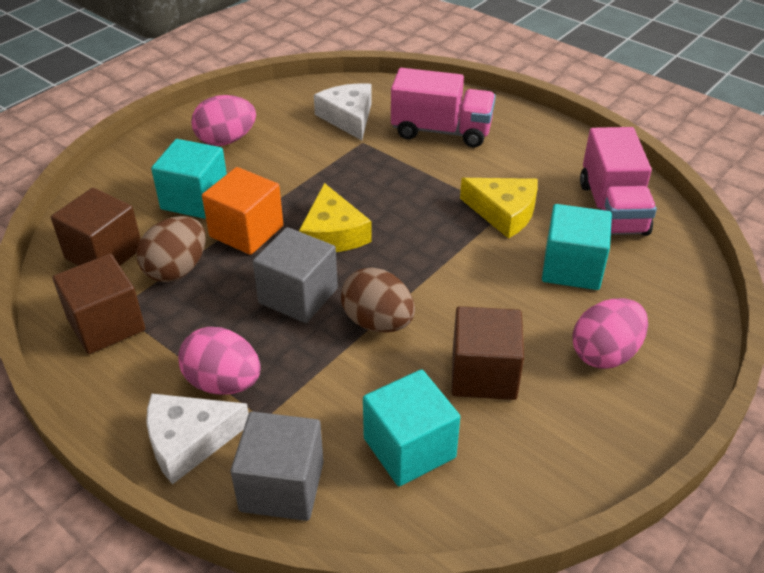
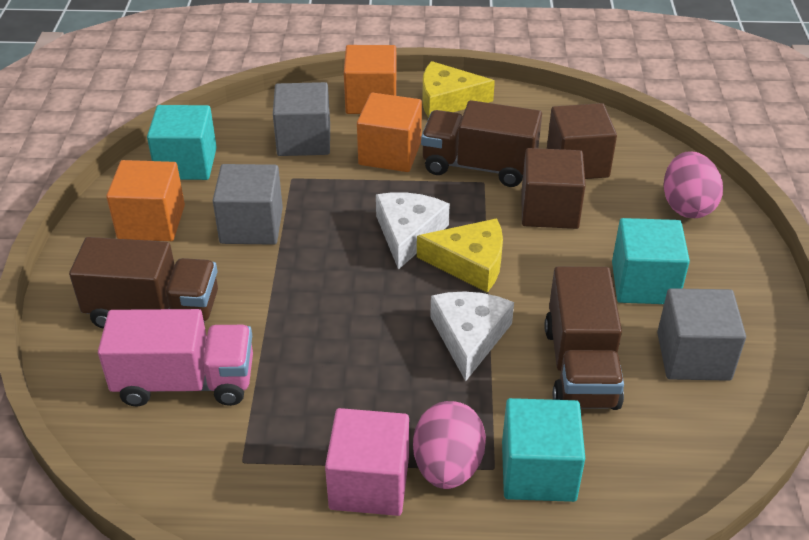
brown cube: 3 -> 2
brown egg: 2 -> 0
brown truck: 0 -> 3
grey cube: 2 -> 3
orange cube: 1 -> 3
pink cube: 0 -> 1
pink egg: 3 -> 2
pink truck: 2 -> 1

